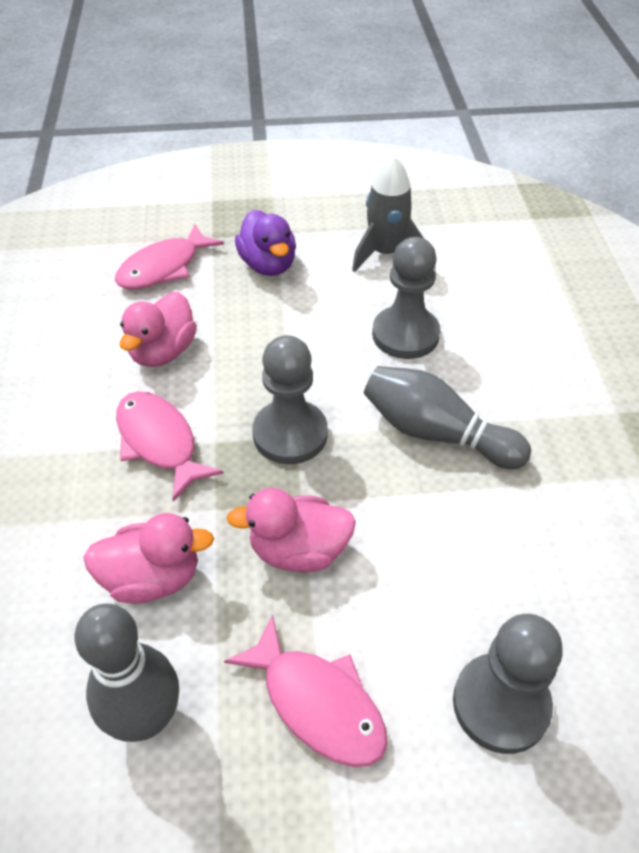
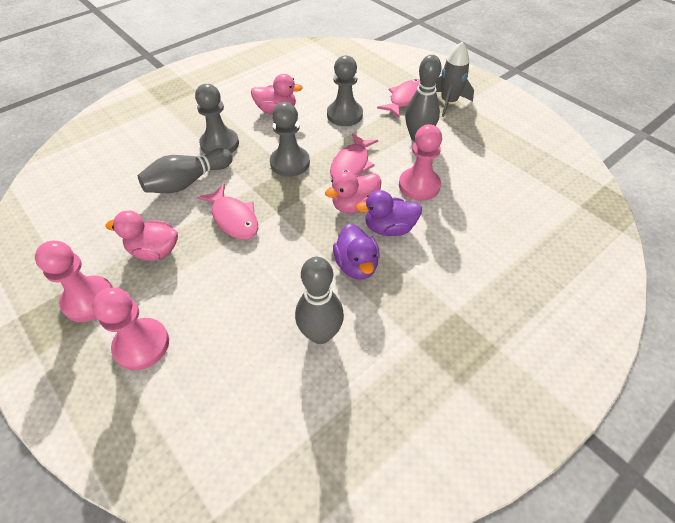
grey bowling pin: 2 -> 3
pink pawn: 0 -> 3
purple duck: 1 -> 2

